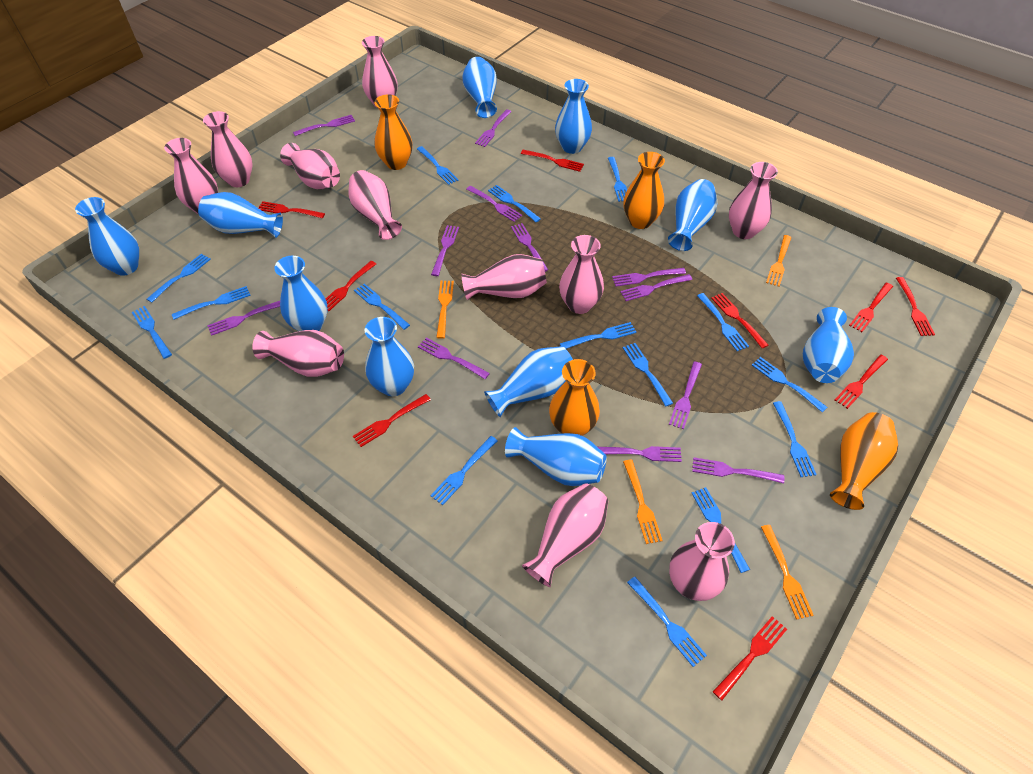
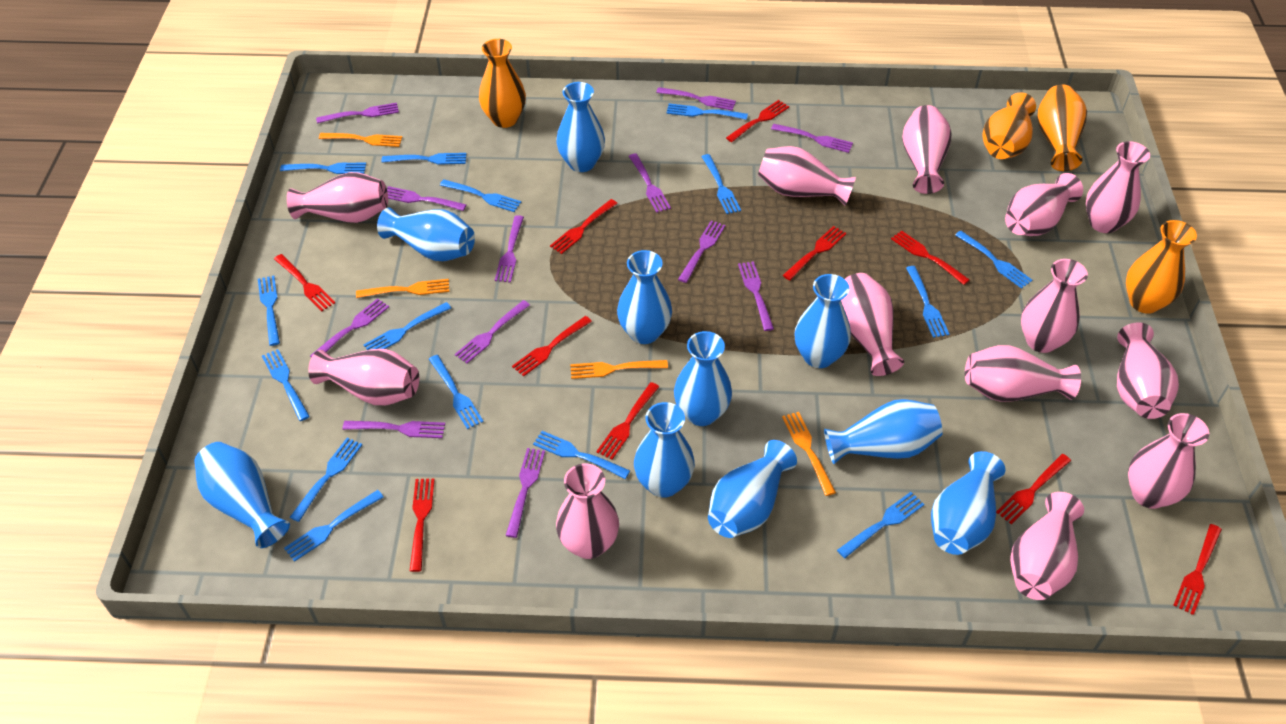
pink vase: 11 -> 13
red fork: 9 -> 10

